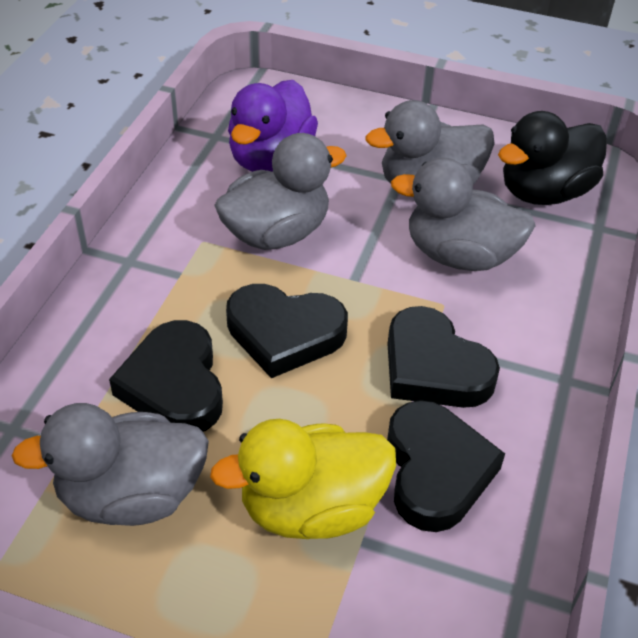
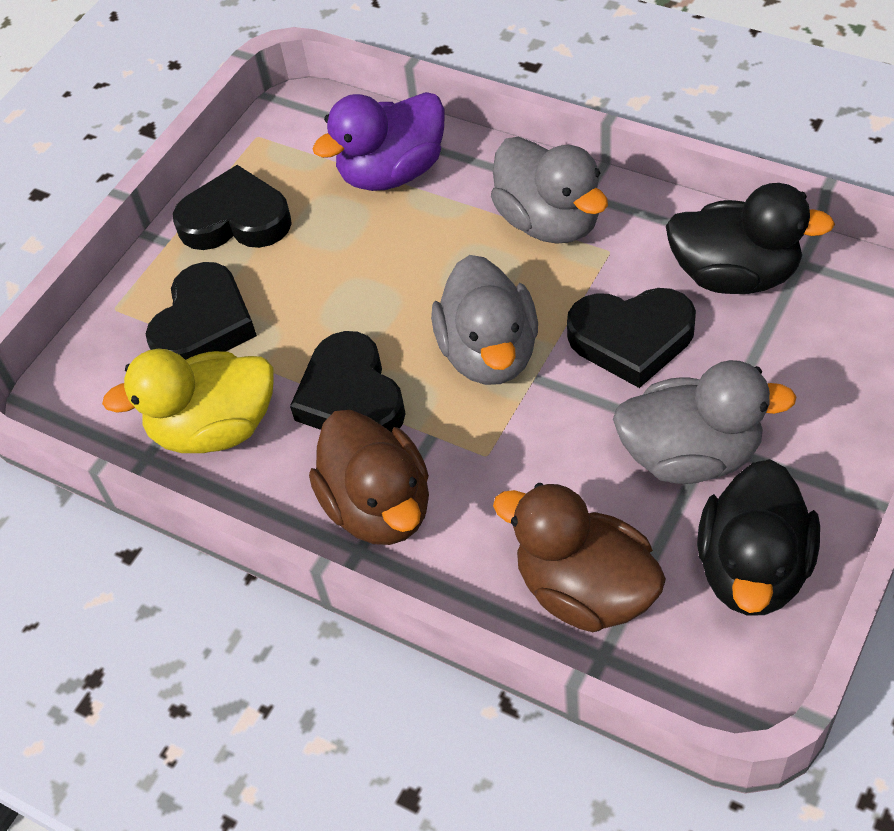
black duck: 1 -> 2
brown duck: 0 -> 2
grey duck: 4 -> 3

